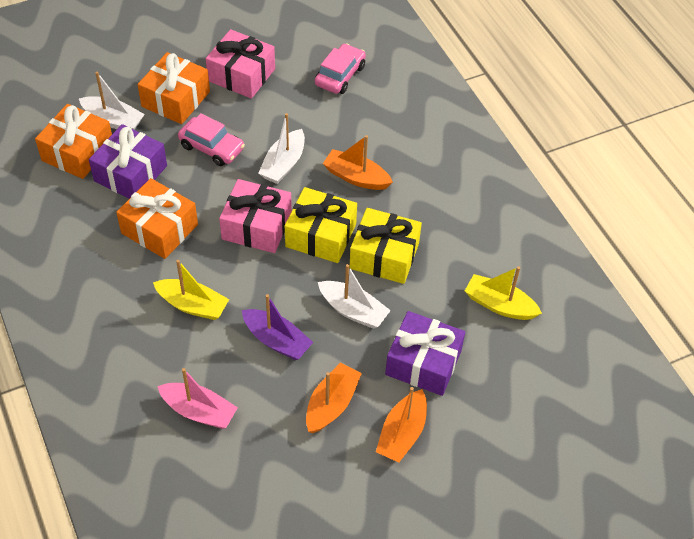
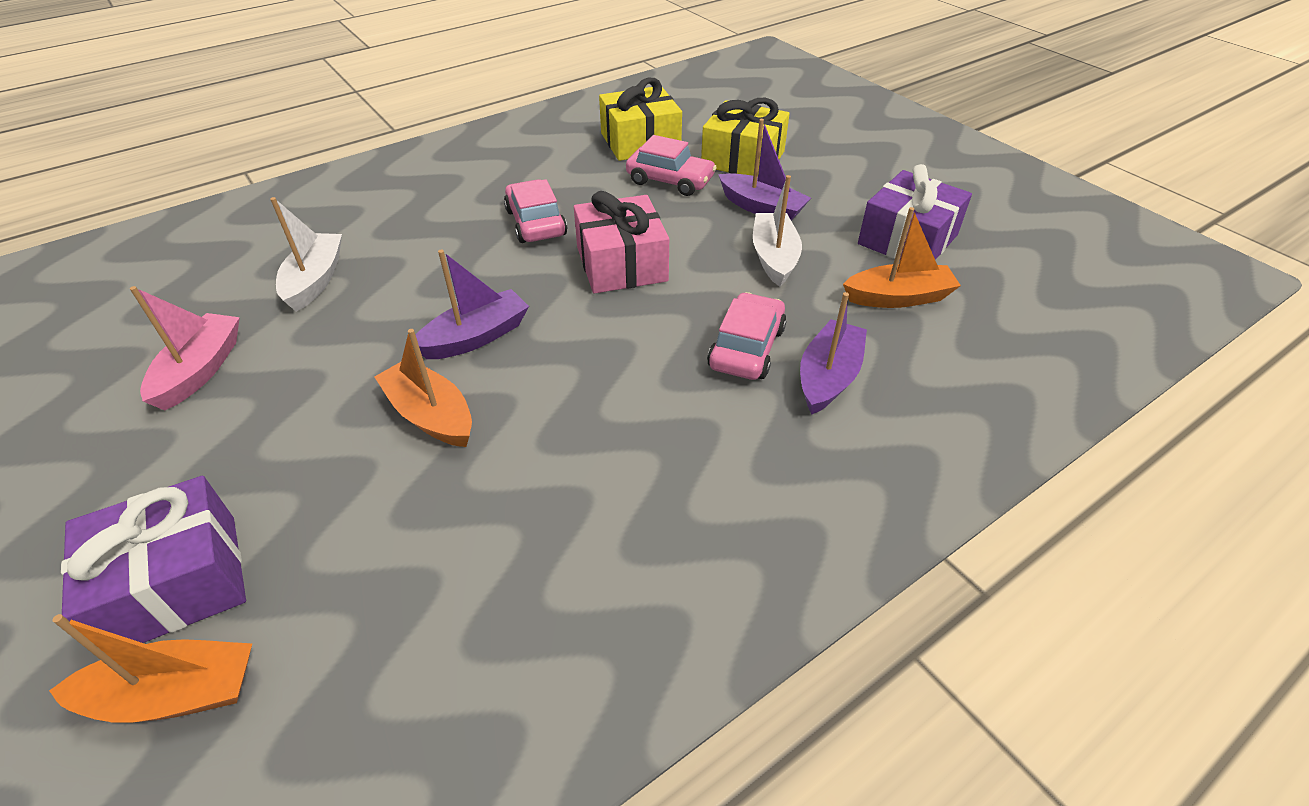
orange gift: 3 -> 0
pink car: 2 -> 3
pink gift: 2 -> 1
purple boat: 1 -> 3
white boat: 3 -> 2
yellow boat: 2 -> 0

